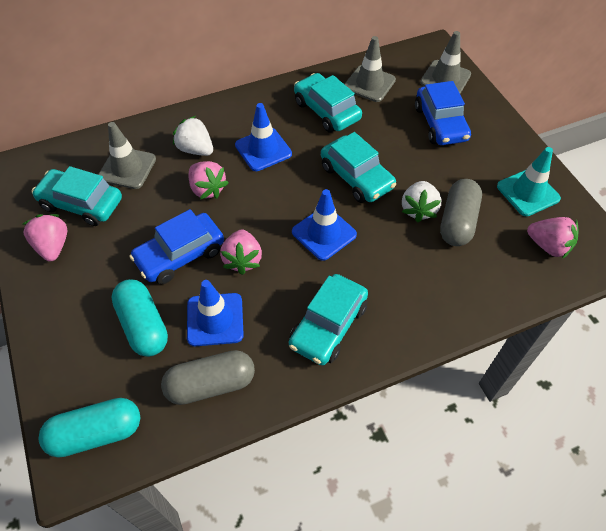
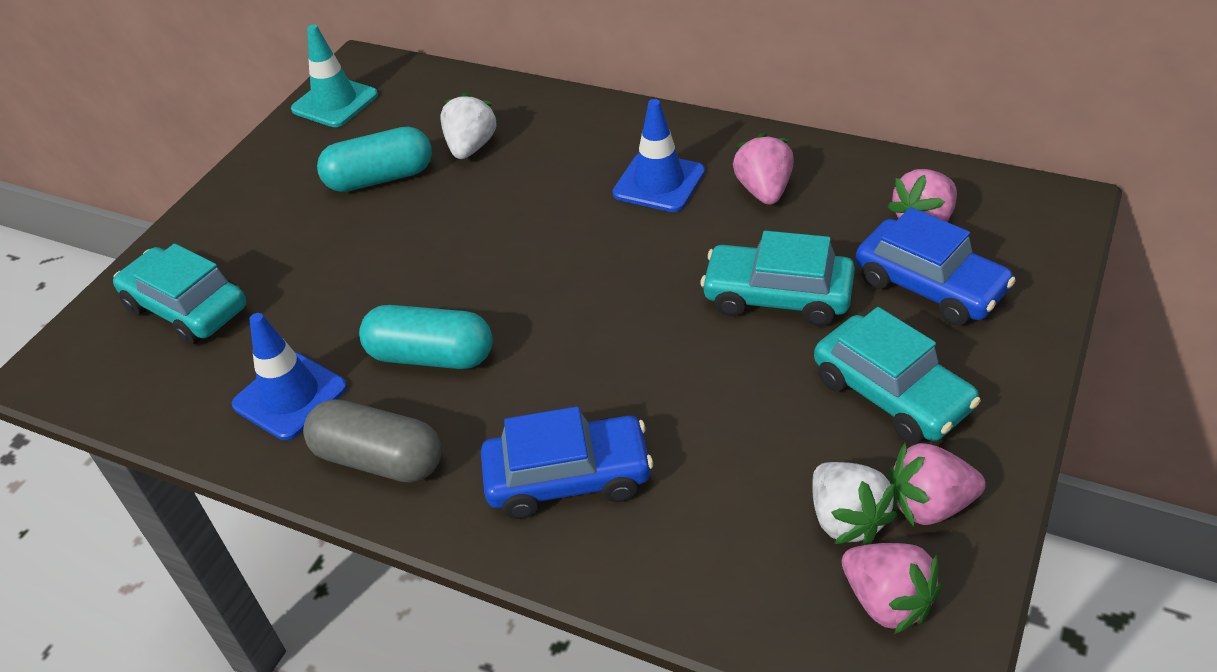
blue traffic cone: 3 -> 2
grey capsule: 2 -> 1
grey traffic cone: 3 -> 0
turquoise car: 4 -> 3

